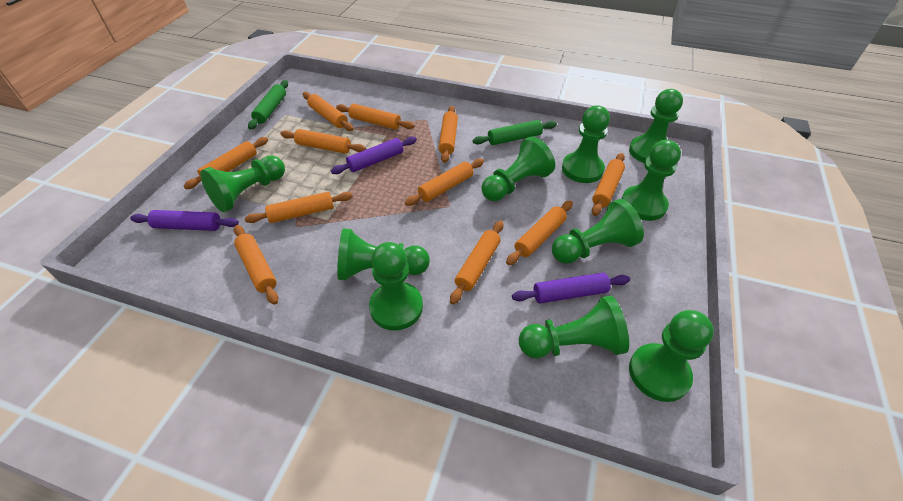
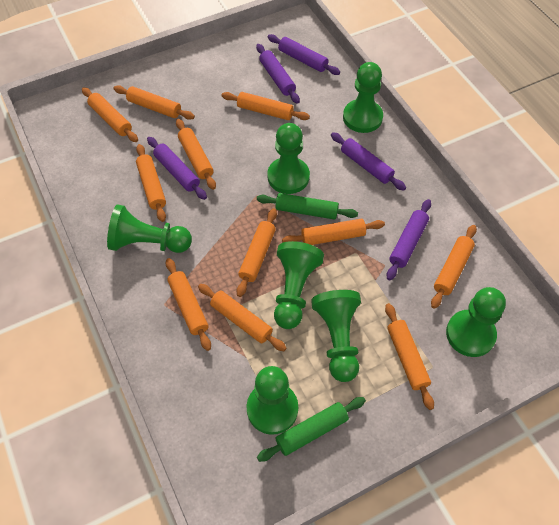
green pawn: 10 -> 7
purple rolling pin: 3 -> 5

